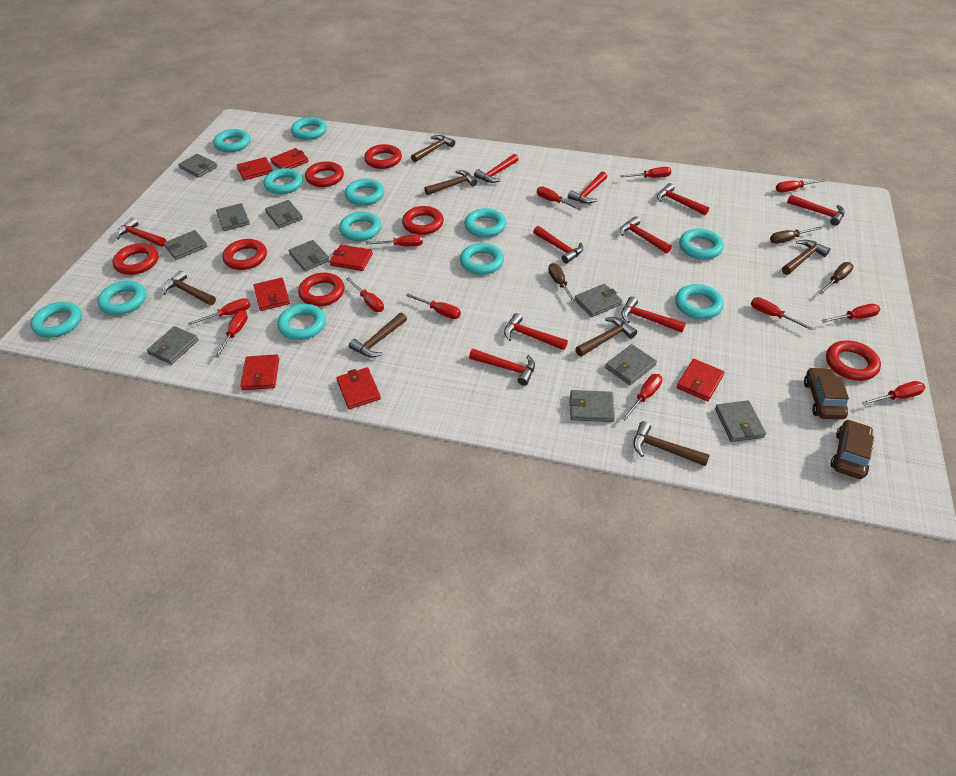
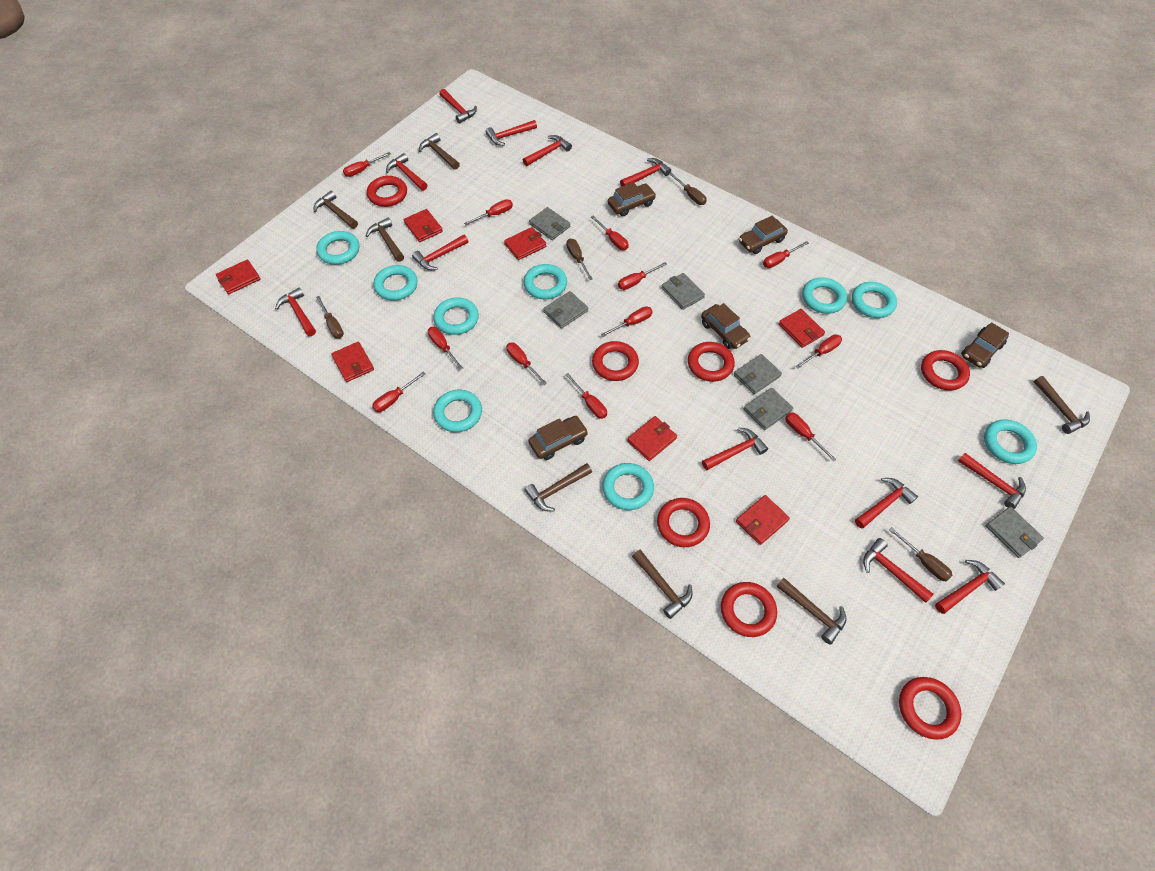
brown car: 2 -> 5
brown screwdriver: 3 -> 4
grey wallet: 10 -> 6
red hammer: 10 -> 12
turquoise ring: 12 -> 9

